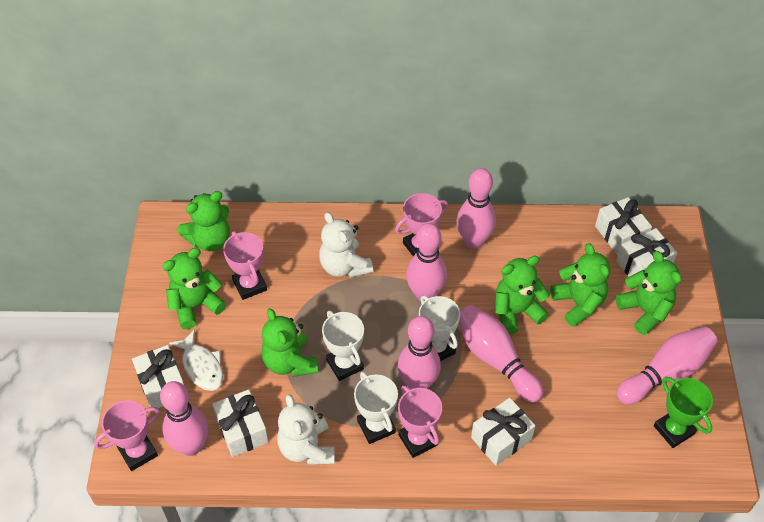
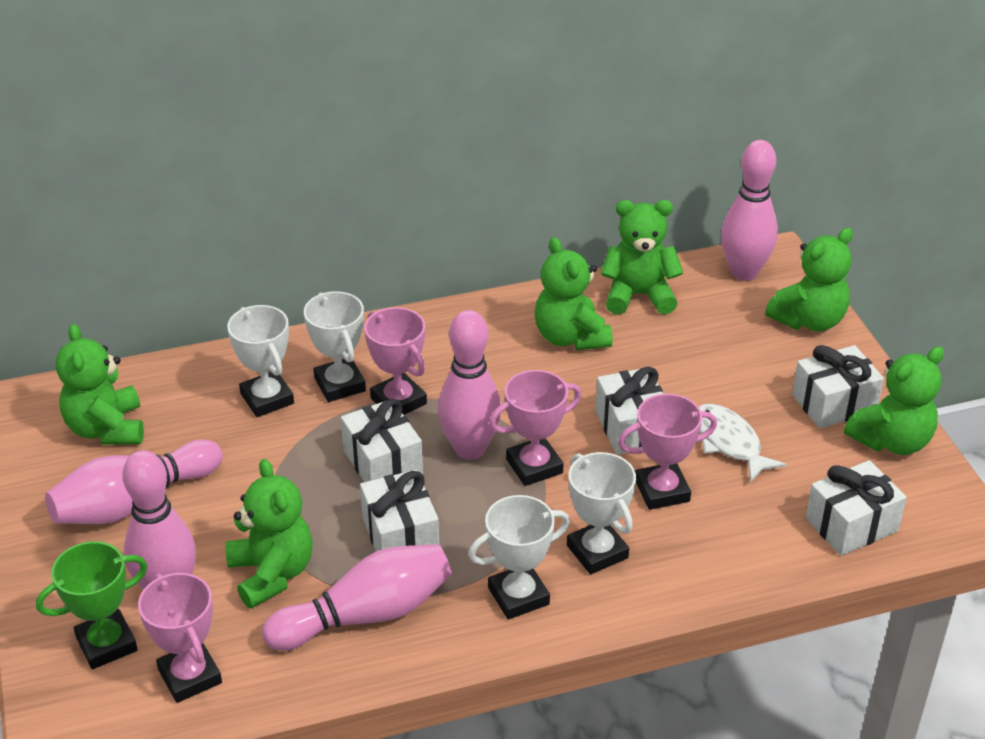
pink bowling pin: 6 -> 5
white teddy bear: 2 -> 0
white trophy: 3 -> 4

